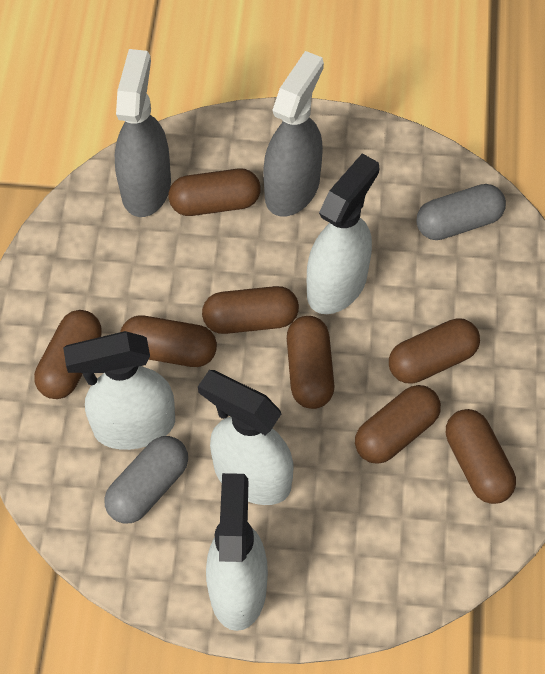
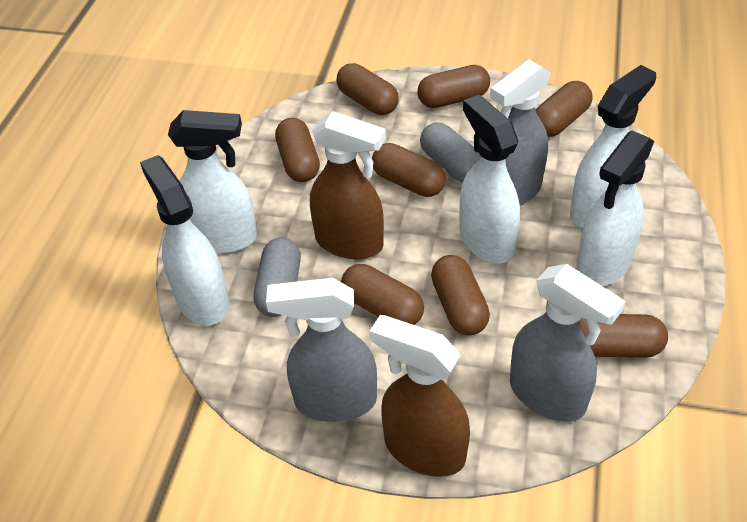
brown spray bottle: 0 -> 2
grey spray bottle: 2 -> 3
white spray bottle: 4 -> 5

